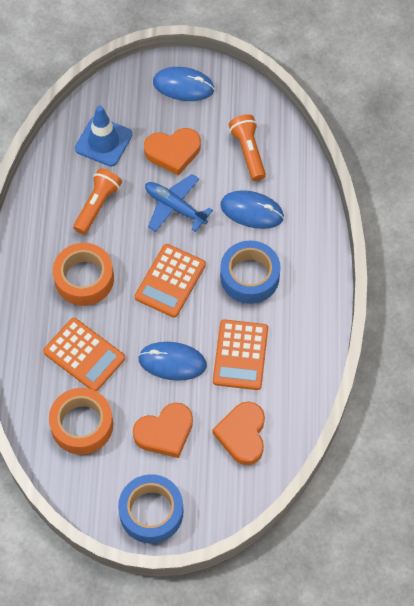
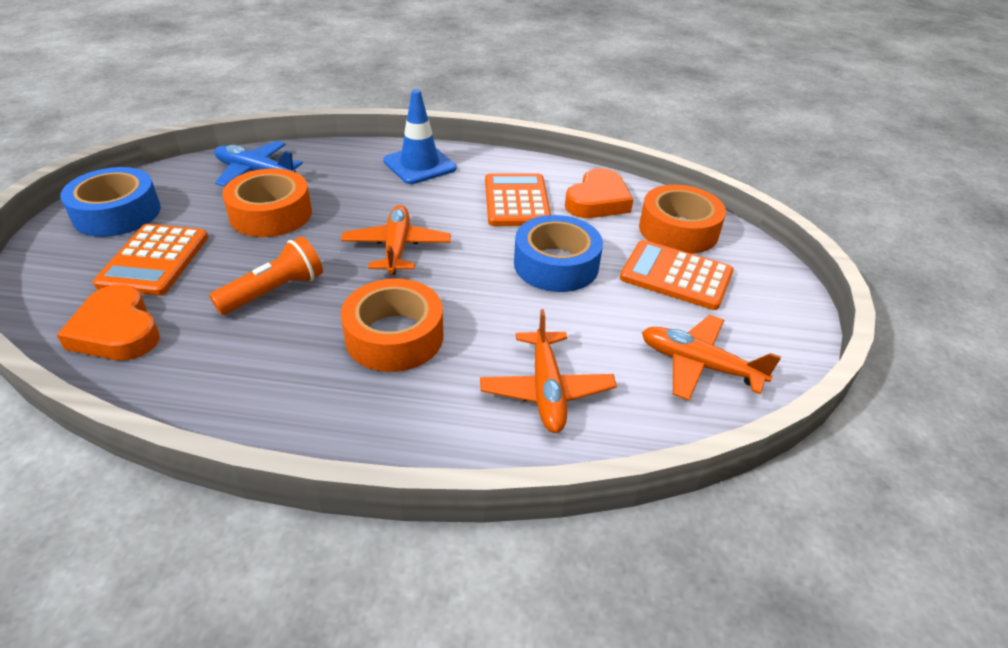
blue mouse: 3 -> 0
orange flashlight: 2 -> 1
orange heart: 3 -> 2
orange plane: 0 -> 3
orange tape: 2 -> 3

